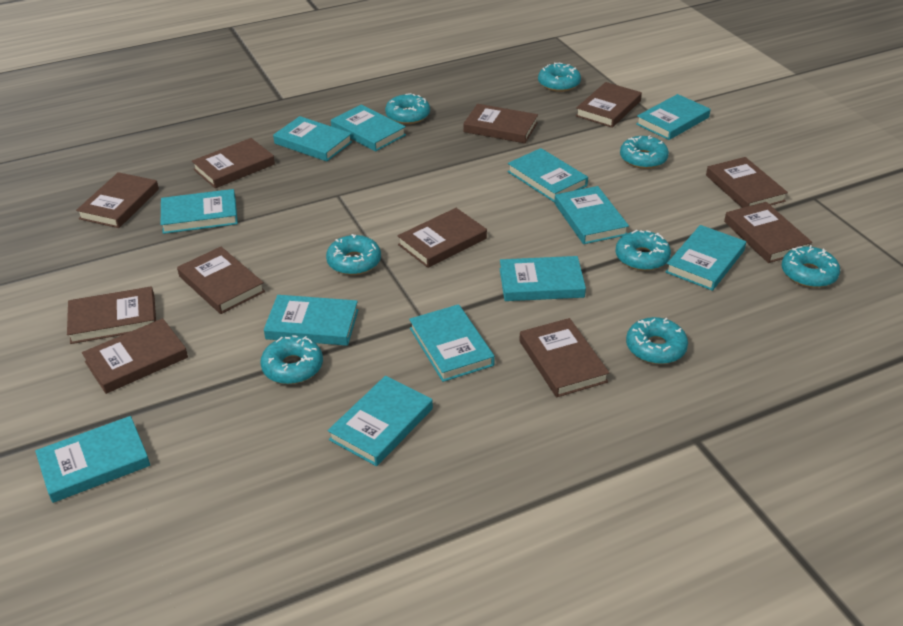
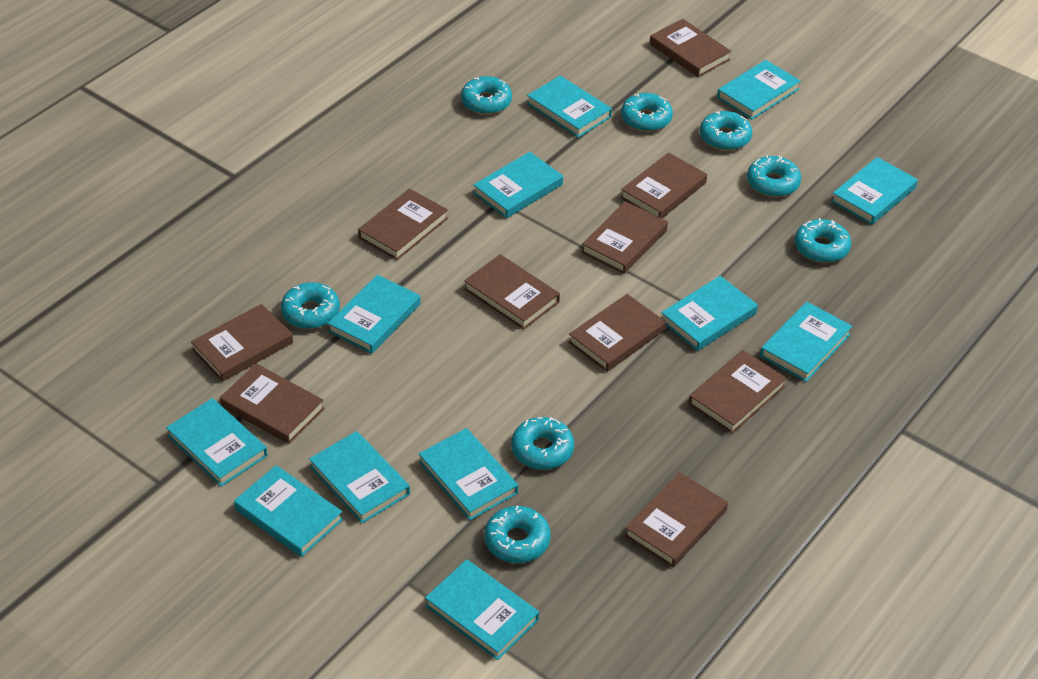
brown book: 11 -> 10

